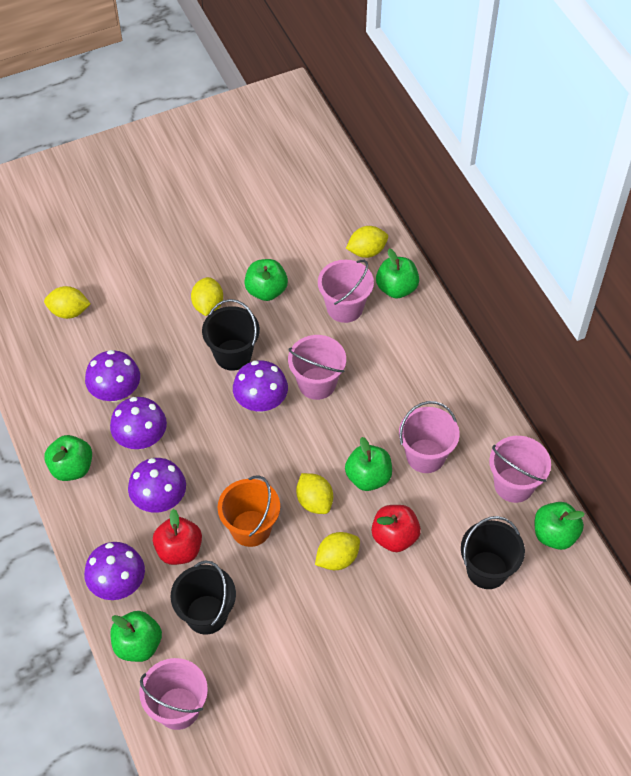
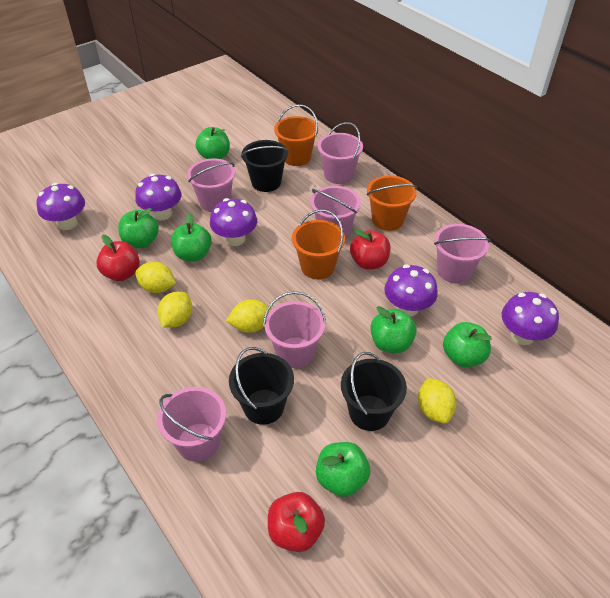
orange bucket: 1 -> 3
pink bucket: 5 -> 6
red apple: 2 -> 3
yellow lemon: 5 -> 4

